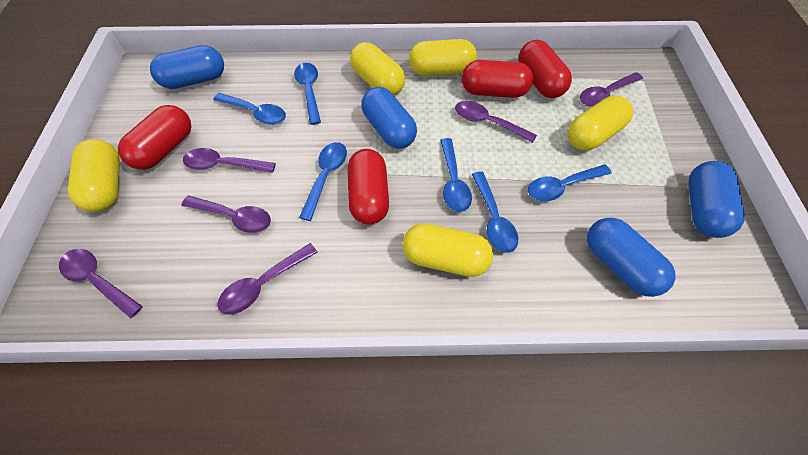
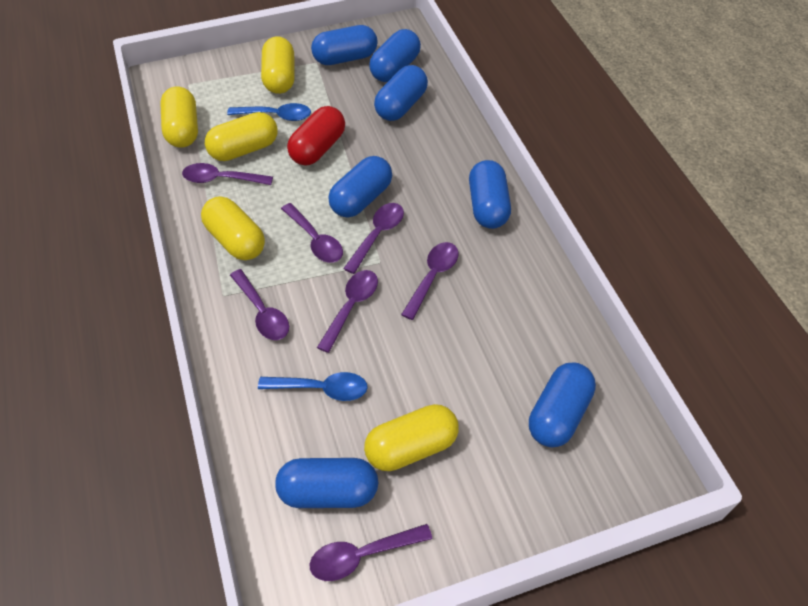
blue capsule: 4 -> 7
blue spoon: 6 -> 2
purple spoon: 6 -> 7
red capsule: 4 -> 1

